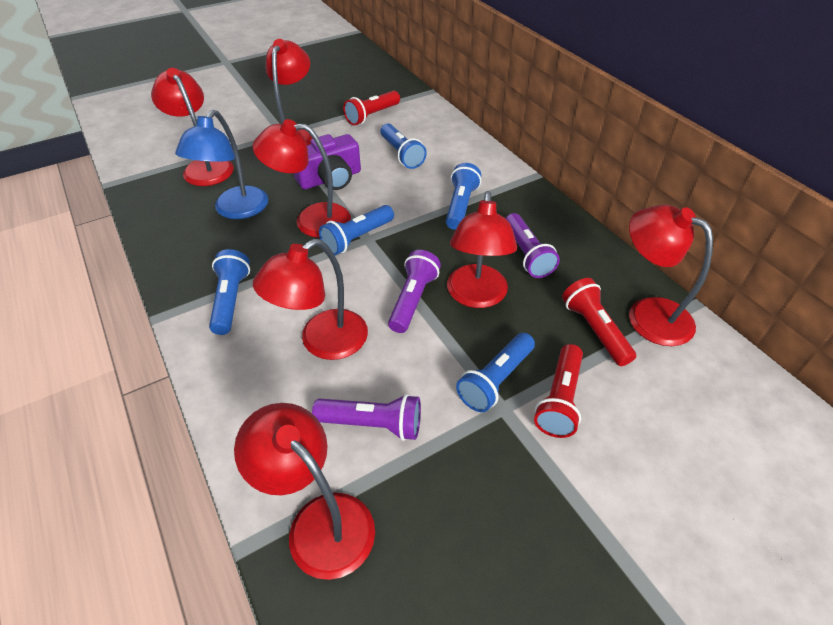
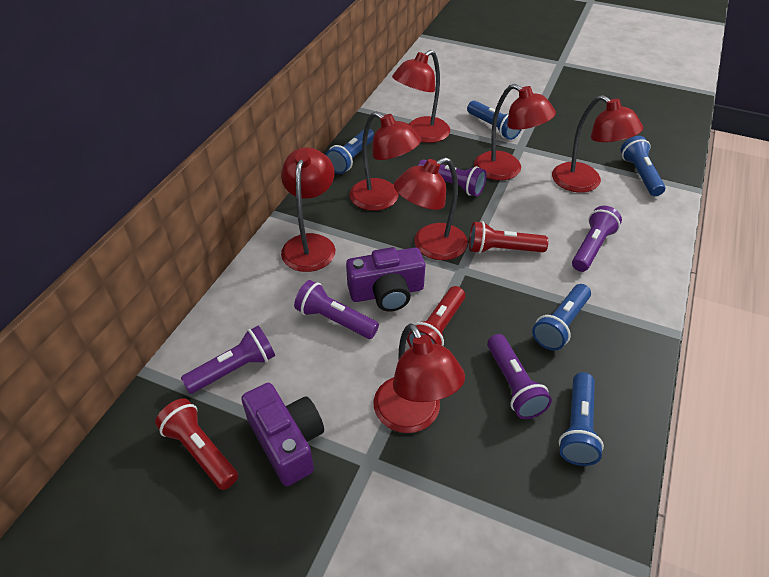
blue lamp: 1 -> 0
purple camera: 1 -> 2
purple flashlight: 3 -> 5

